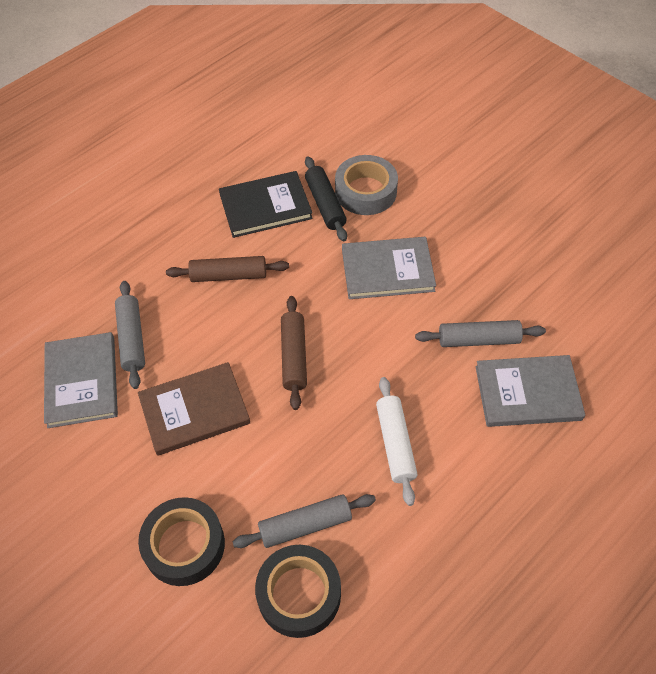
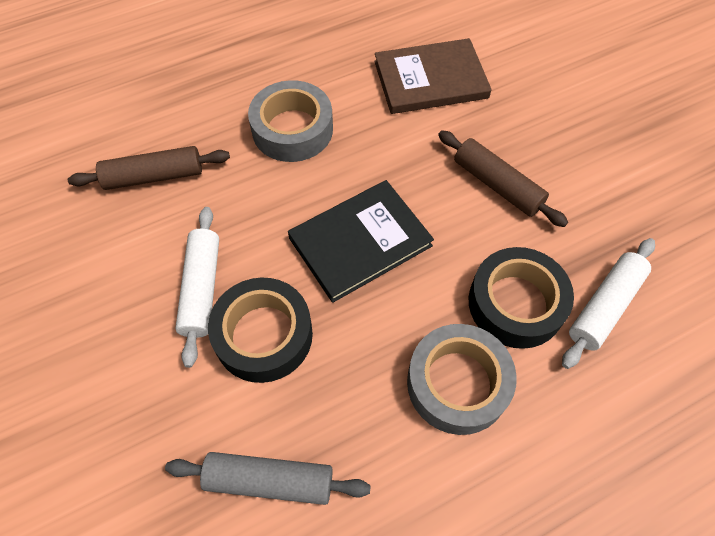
black rolling pin: 1 -> 0
grey book: 3 -> 0
grey rolling pin: 3 -> 1
grey tape: 1 -> 2
white rolling pin: 1 -> 2

